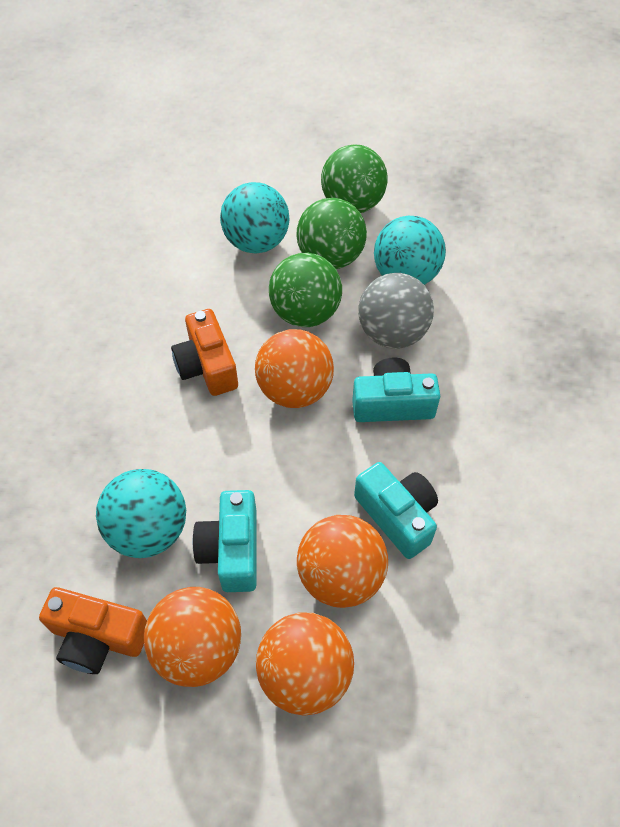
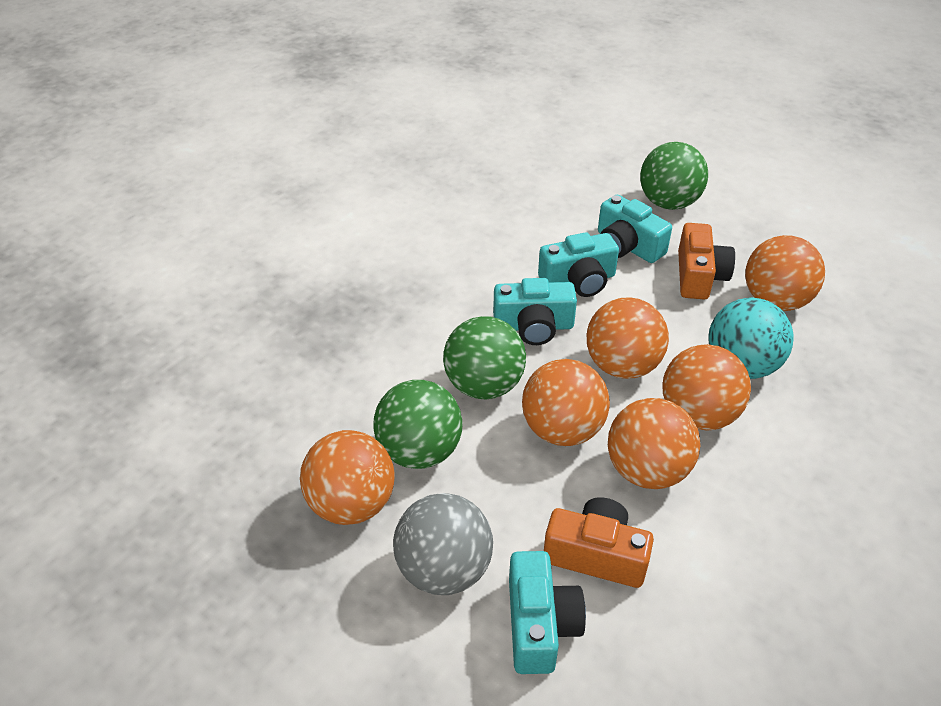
orange ball: 4 -> 6
turquoise ball: 3 -> 1
turquoise camera: 3 -> 4

